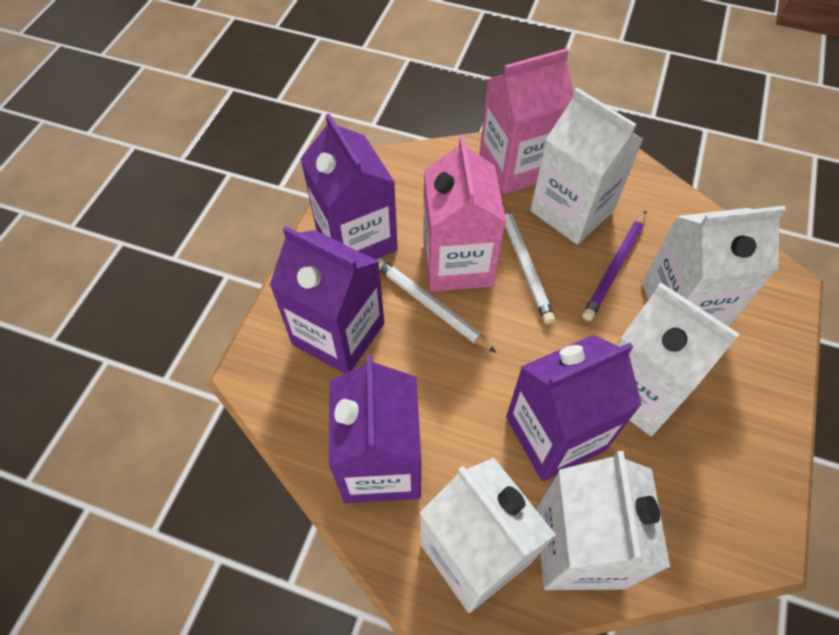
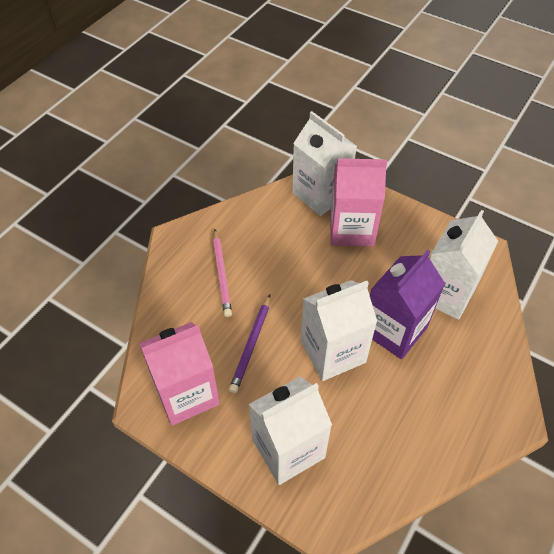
pink pencil: 0 -> 1
purple carton: 4 -> 1
white carton: 5 -> 4
white pencil: 2 -> 0

